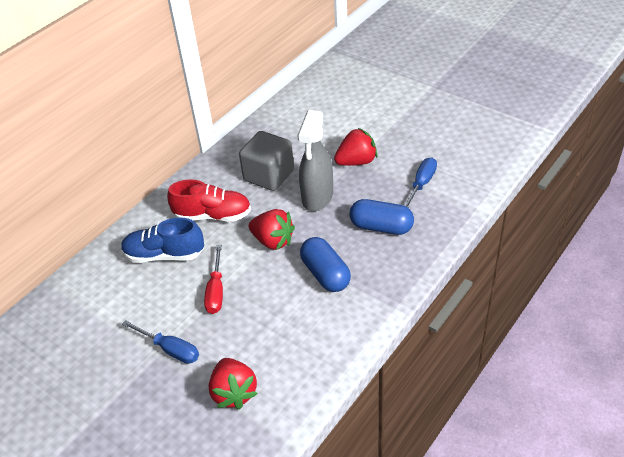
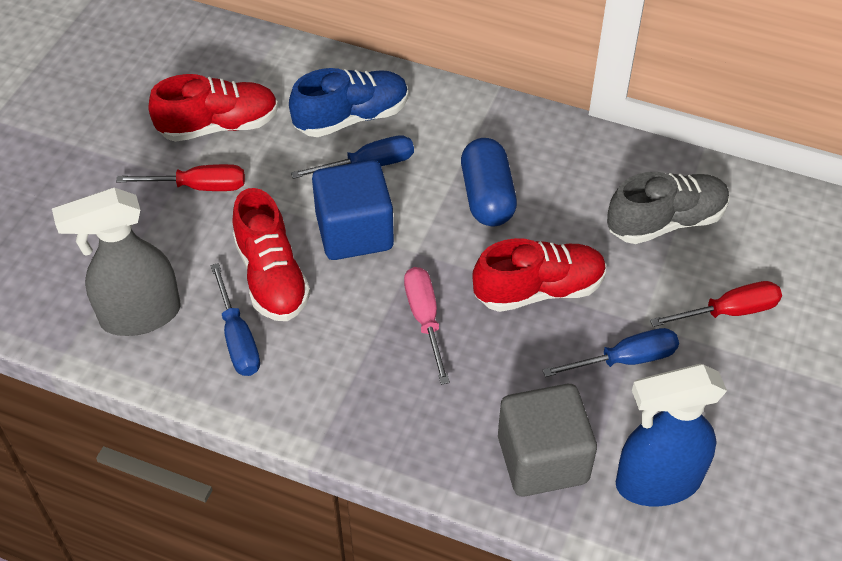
blue capsule: 2 -> 1
blue cube: 0 -> 1
blue screwdriver: 2 -> 3
blue spray bottle: 0 -> 1
grey shoe: 0 -> 1
pink screwdriver: 0 -> 1
red screwdriver: 1 -> 2
red shoe: 1 -> 3
red strawberry: 3 -> 0

